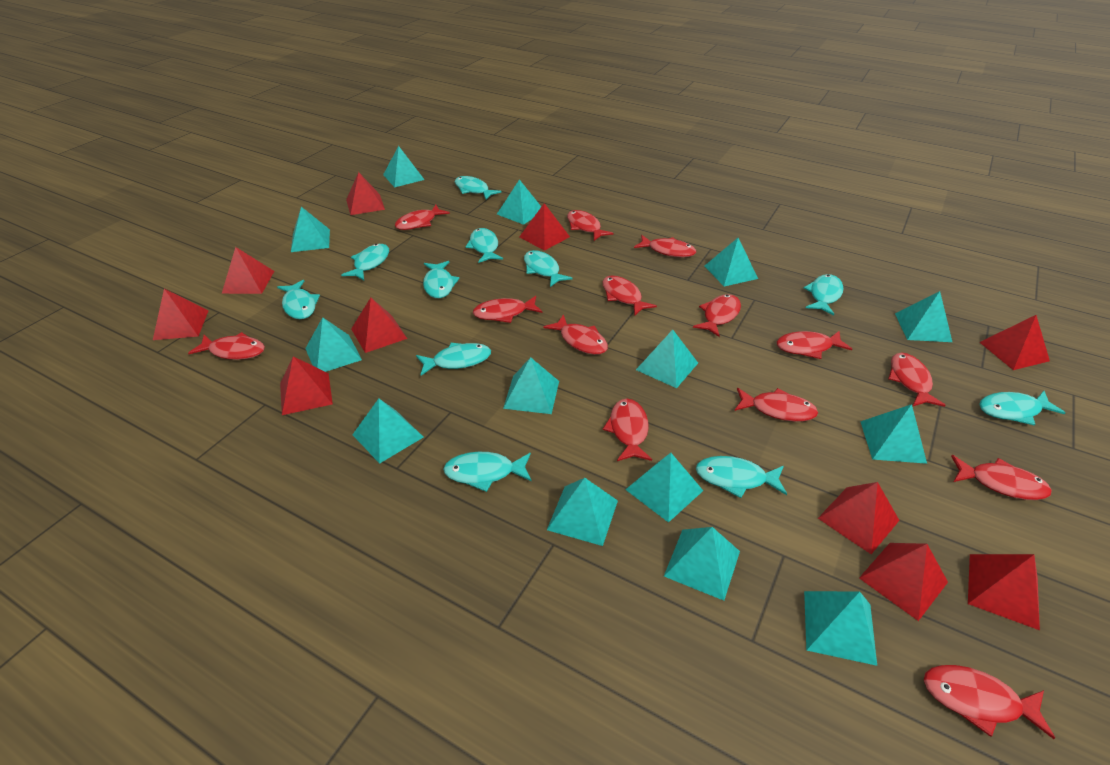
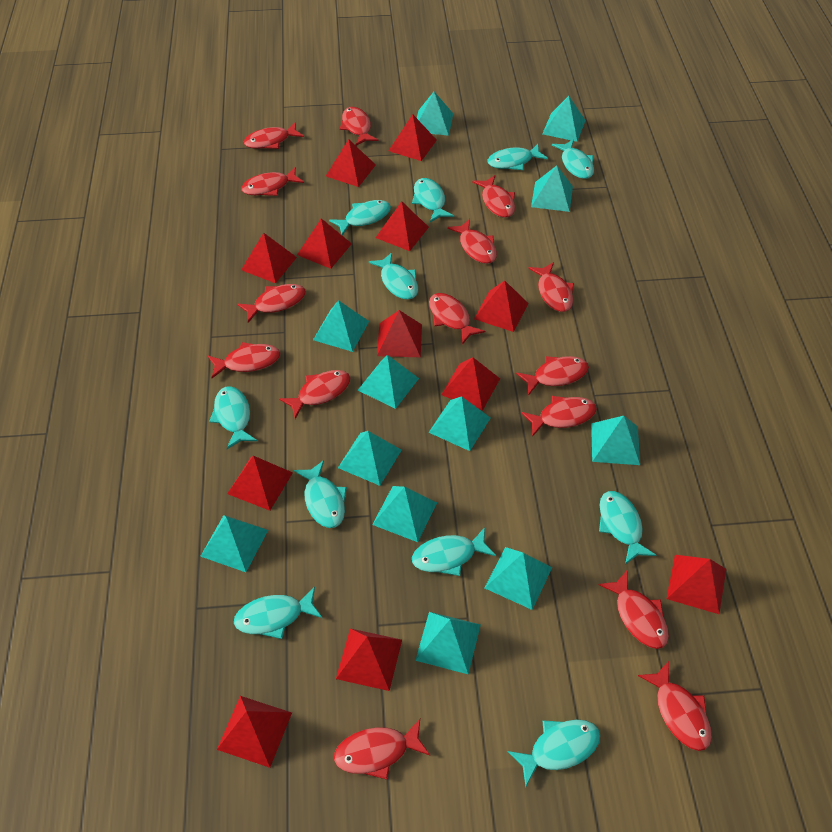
red fish: 14 -> 15
red pyramid: 10 -> 12
turquoise pyramid: 14 -> 12

